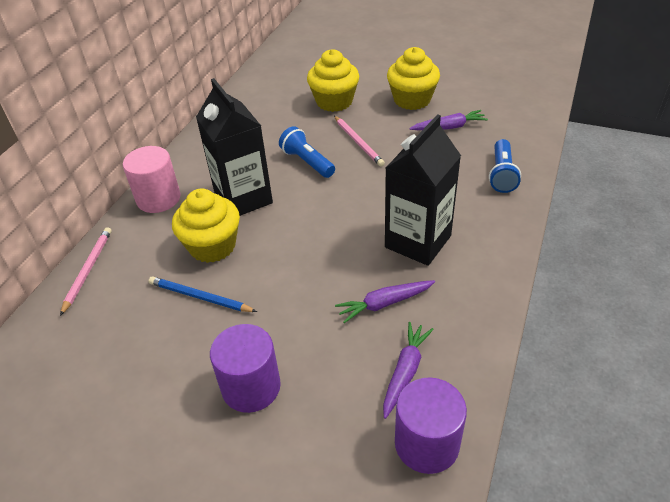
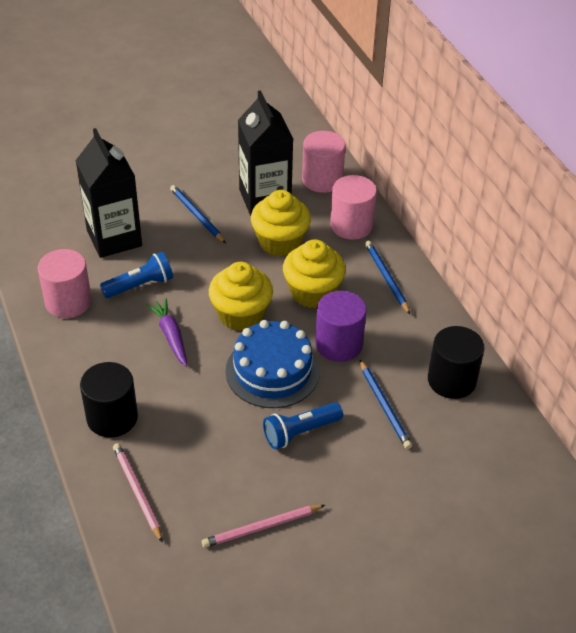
black cylinder: 0 -> 2
blue cake: 0 -> 1
blue pencil: 1 -> 3
pink cylinder: 1 -> 3
purple carrot: 3 -> 1
purple cylinder: 2 -> 1

